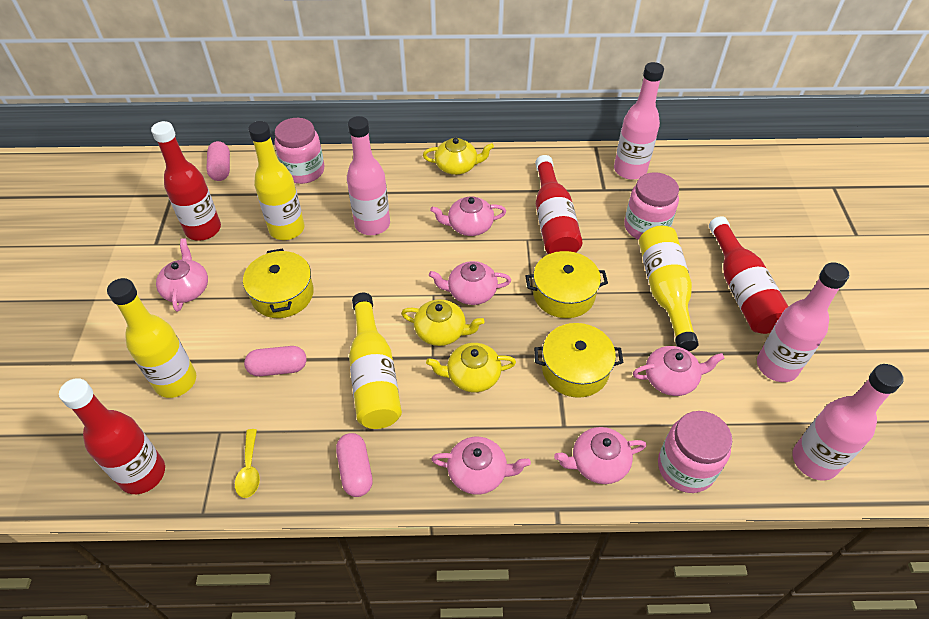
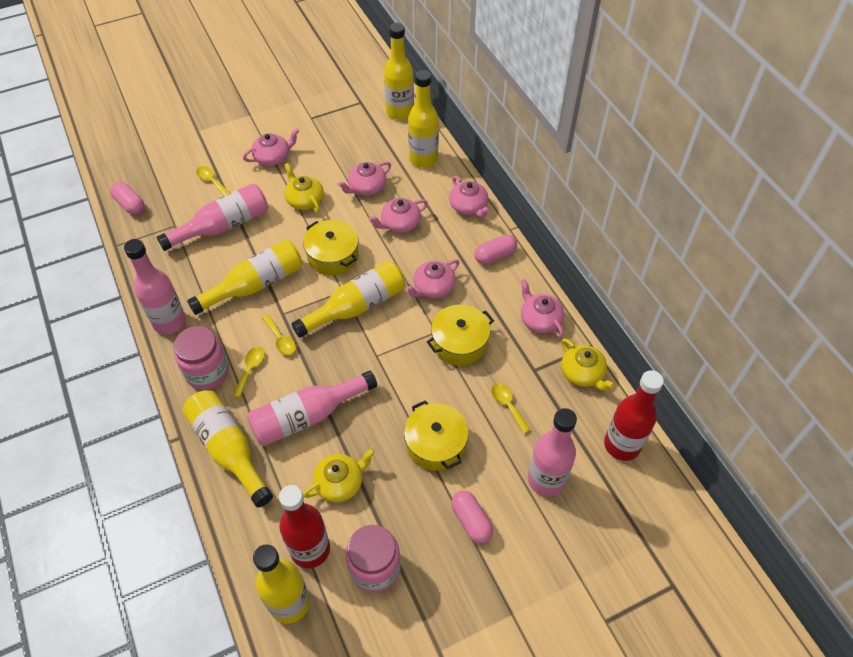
pink jar: 3 -> 2
red bottle: 4 -> 2
yellow bottle: 4 -> 6
yellow spoon: 1 -> 4

